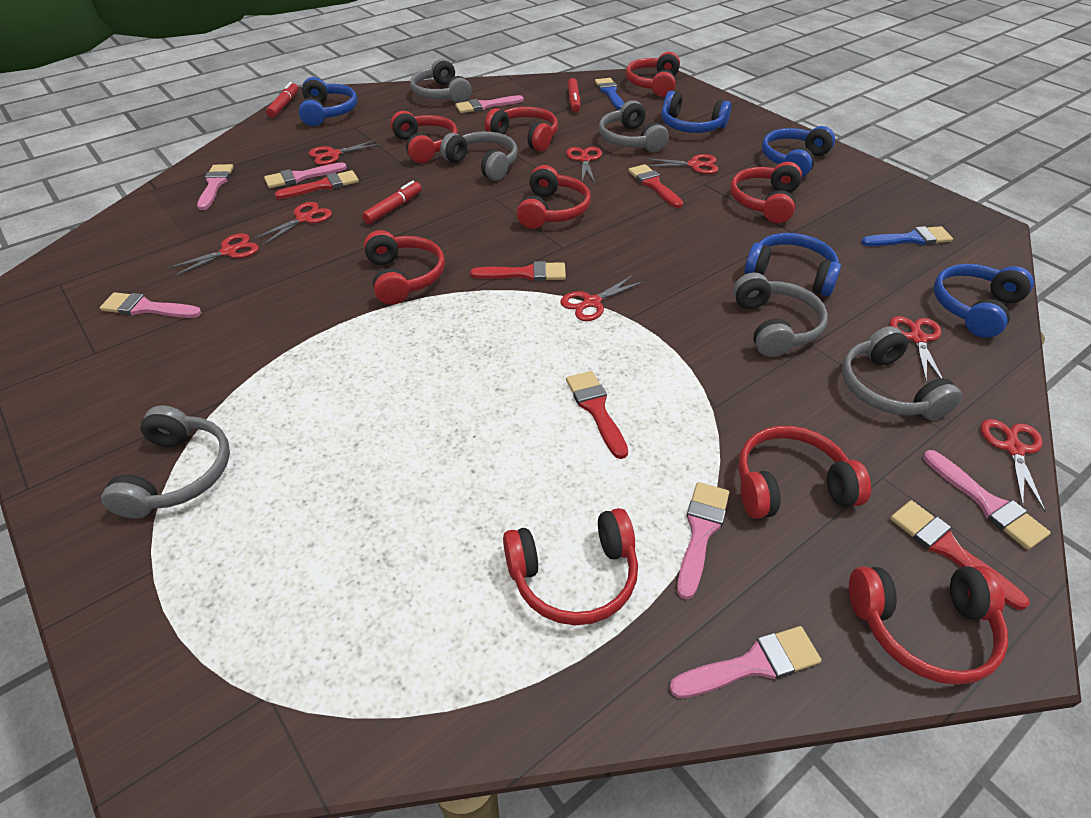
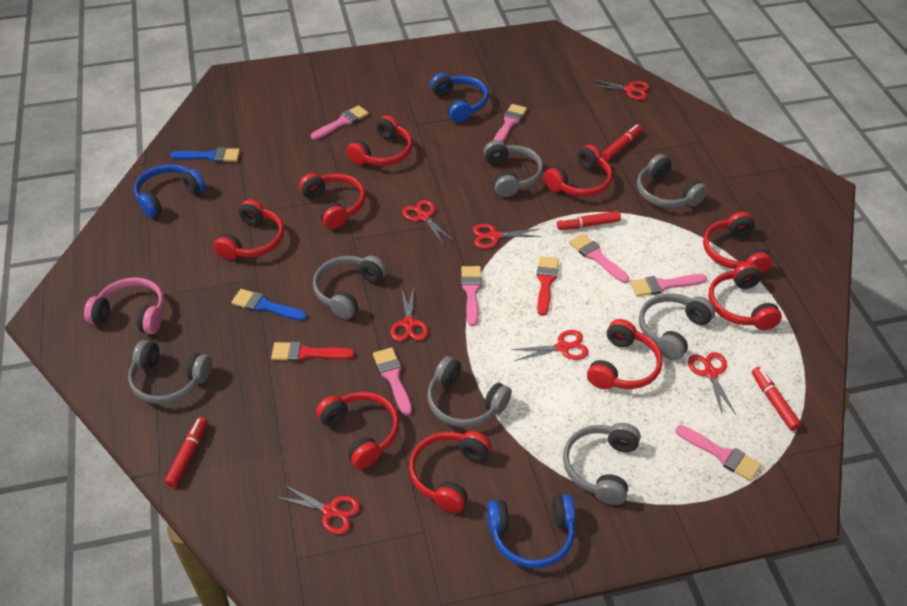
blue headphones: 5 -> 3
grey headphones: 6 -> 7
pink headphones: 0 -> 1
red brush: 5 -> 2
red marker: 3 -> 4
red scissors: 8 -> 7

